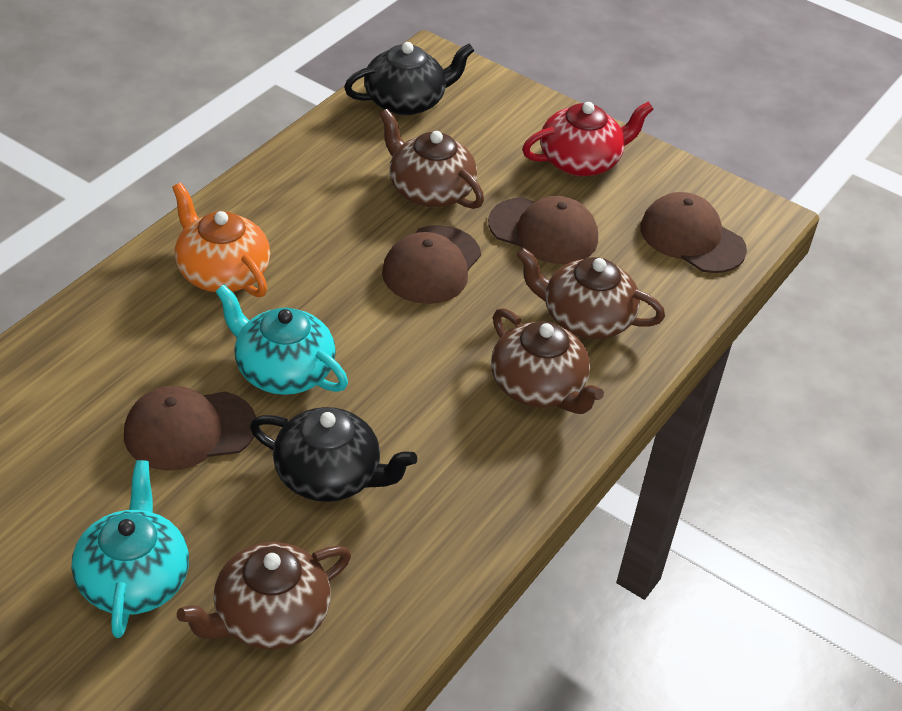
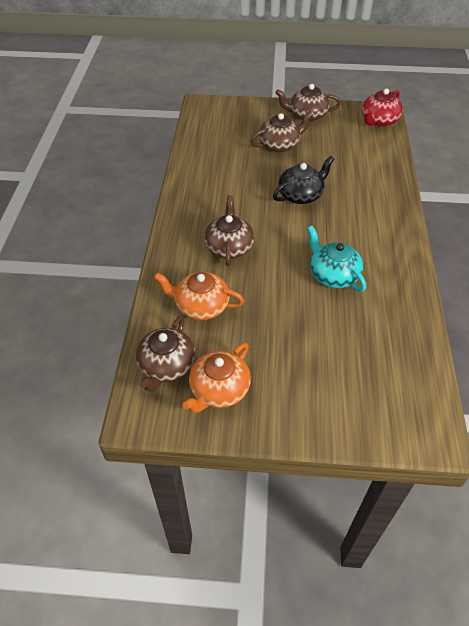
black teapot: 2 -> 1
brown cap: 4 -> 0
orange teapot: 1 -> 2
turquoise teapot: 2 -> 1

